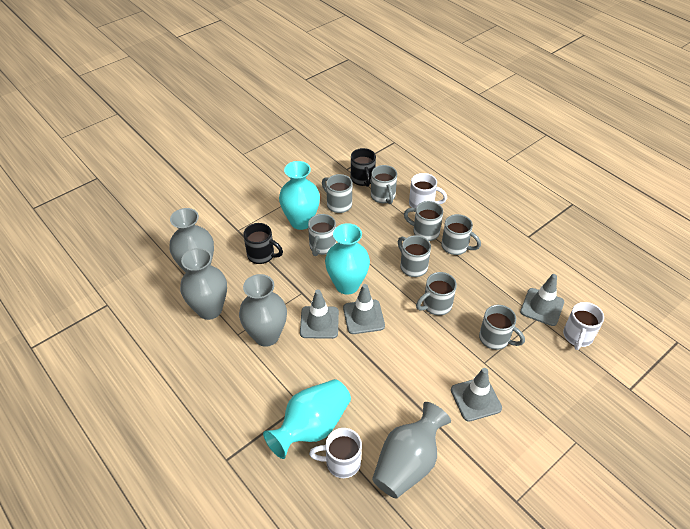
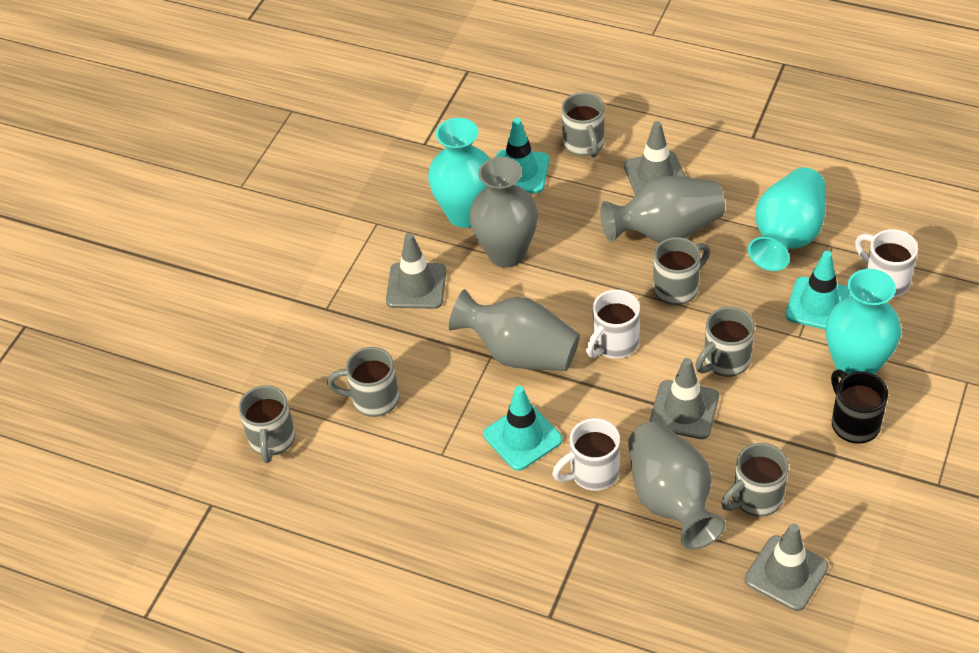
black mug: 2 -> 1
grey mug: 8 -> 6
turquoise traffic cone: 0 -> 3

